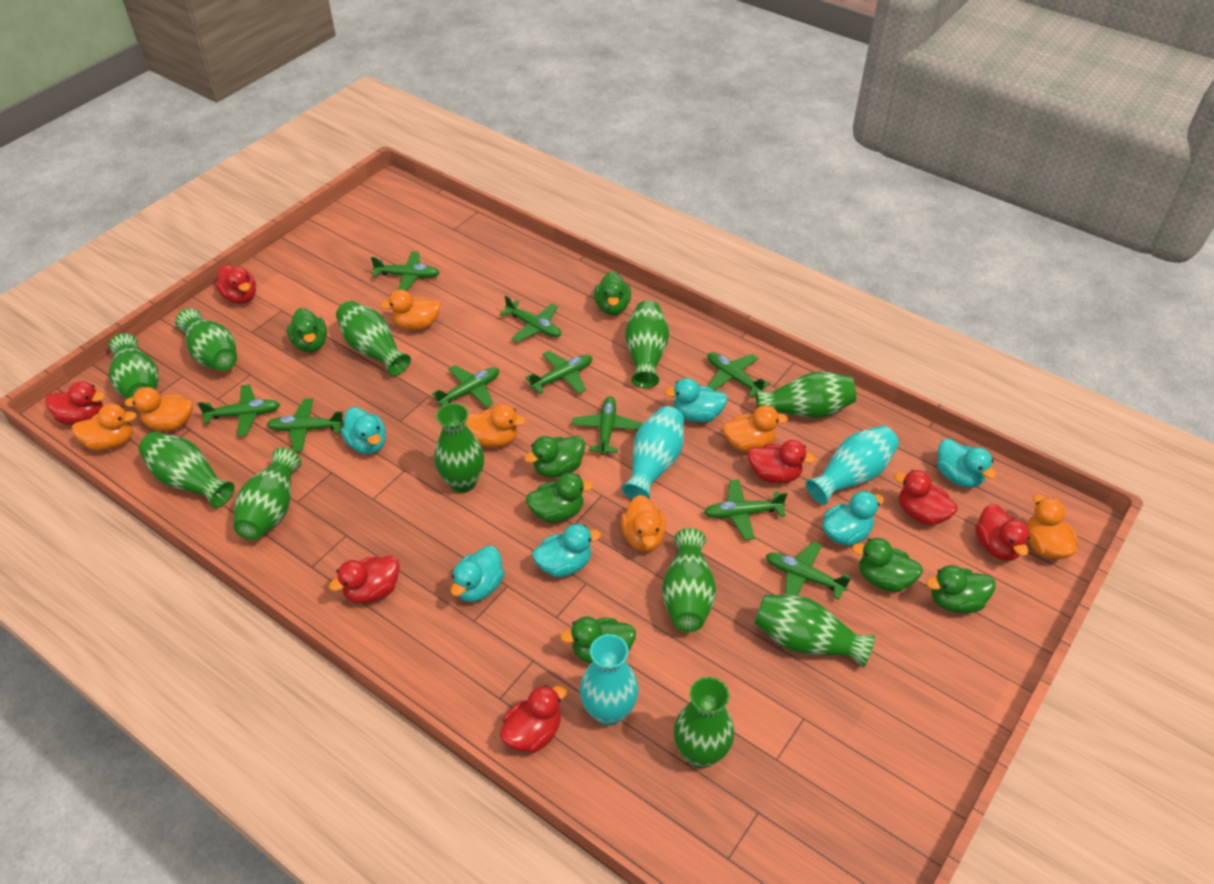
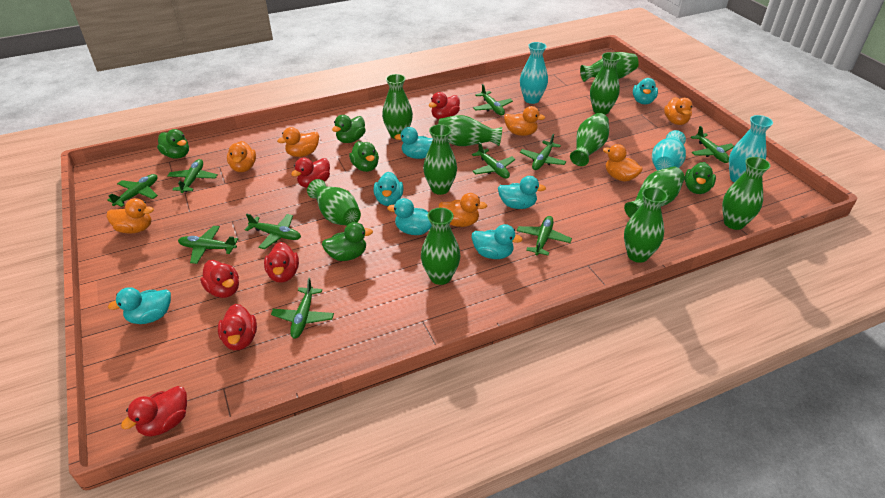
green duck: 7 -> 5
red duck: 7 -> 6
turquoise duck: 6 -> 7

